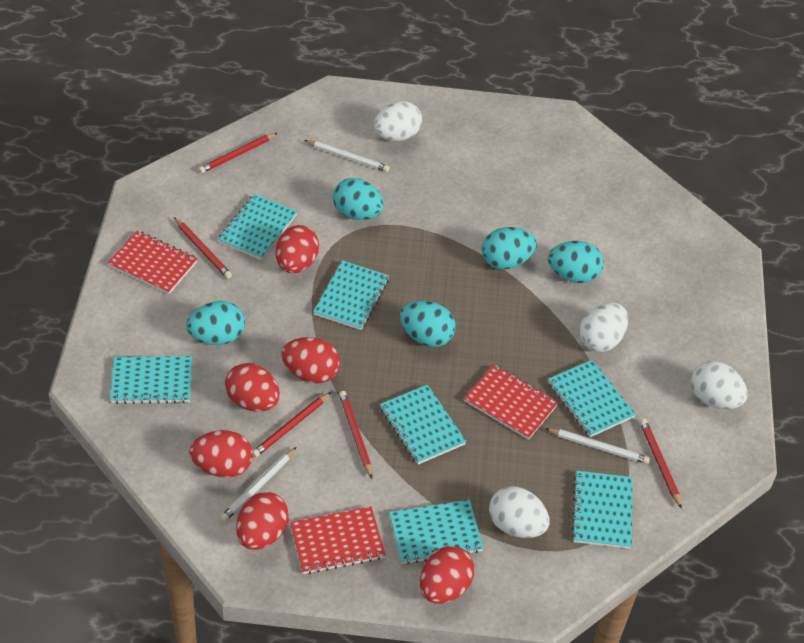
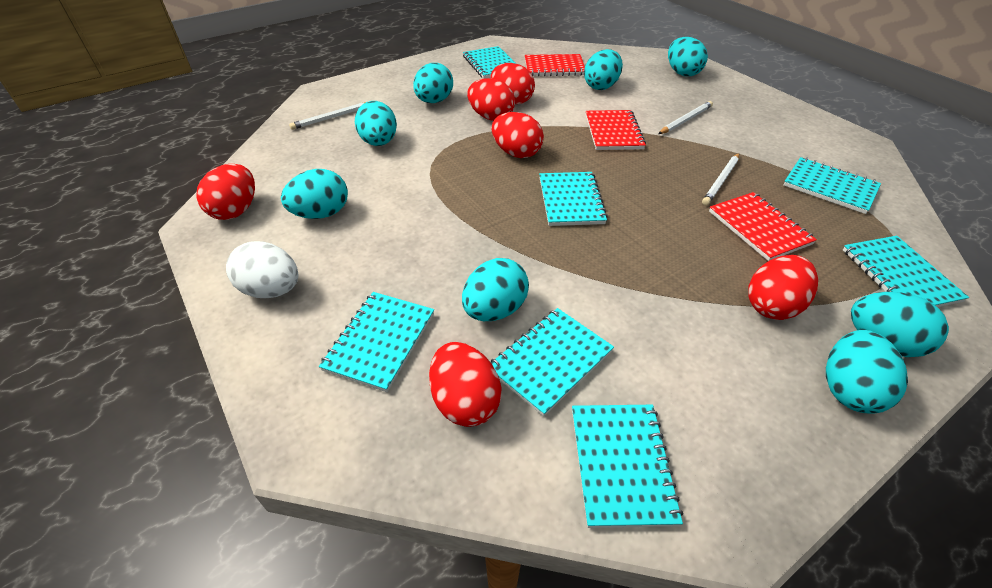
red pencil: 5 -> 0
turquoise egg: 5 -> 8
white egg: 4 -> 1

